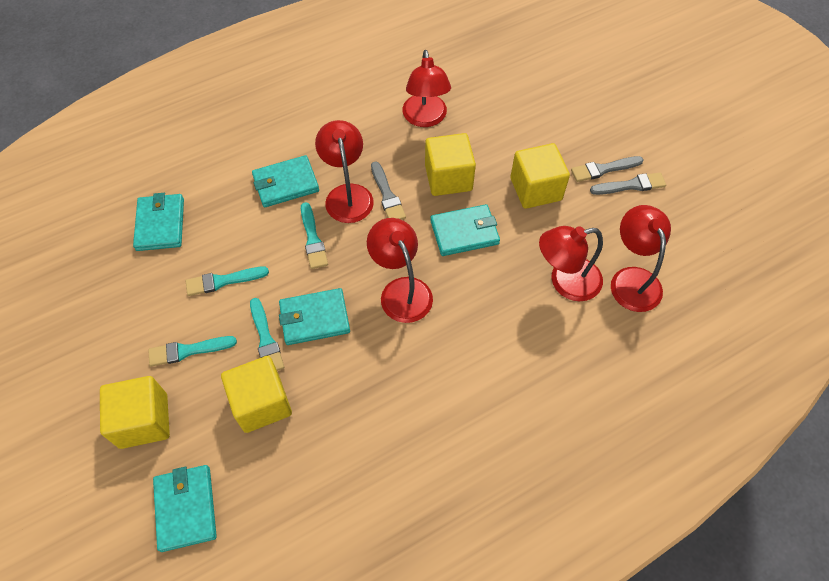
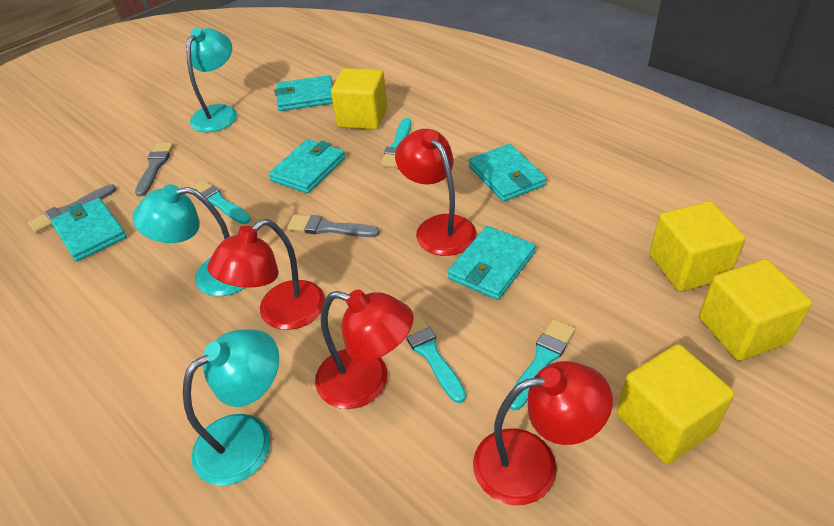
red lamp: 5 -> 4
turquoise lamp: 0 -> 3

